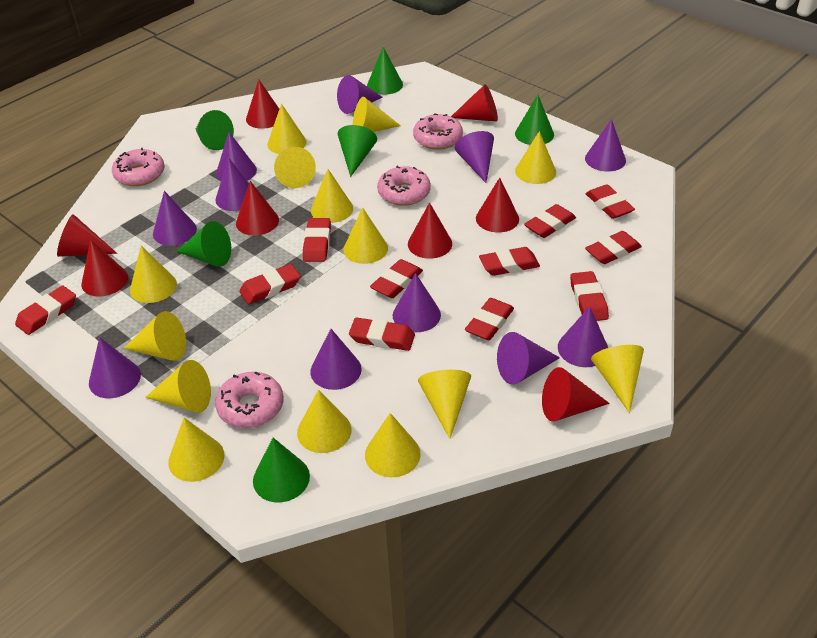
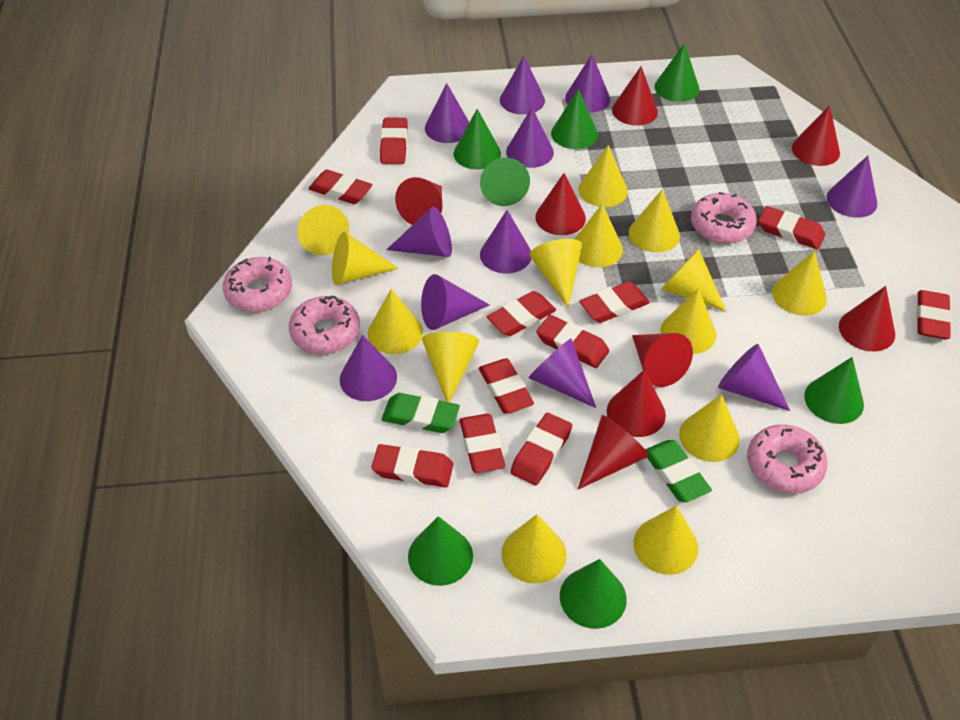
green cone: 6 -> 7
green eraser: 0 -> 2

